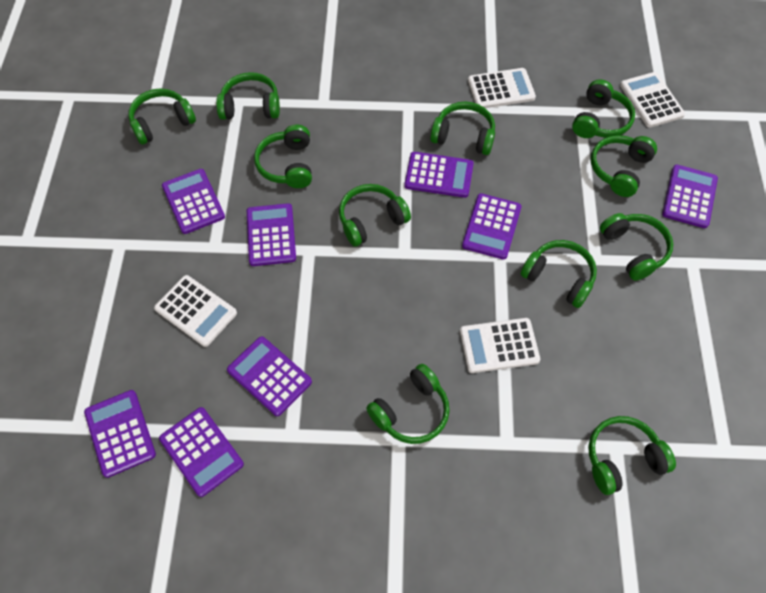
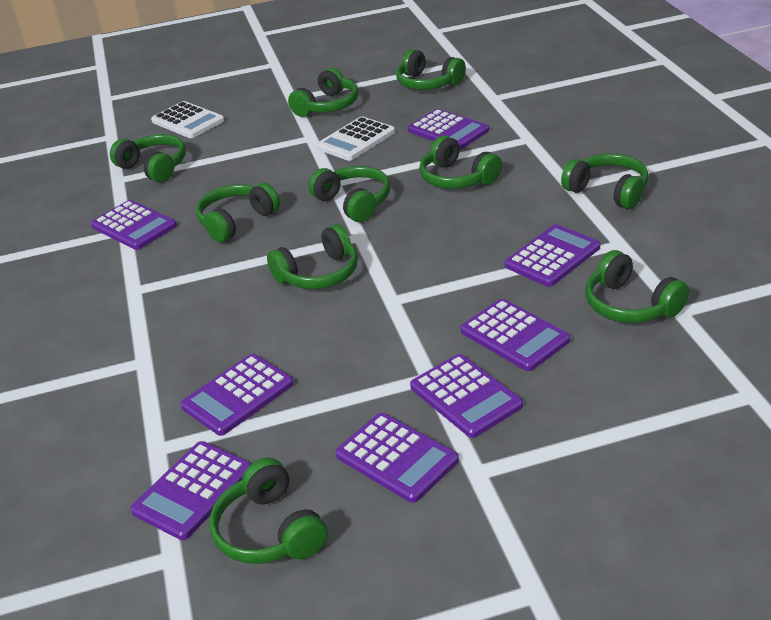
green headphones: 11 -> 10
white calculator: 4 -> 2

